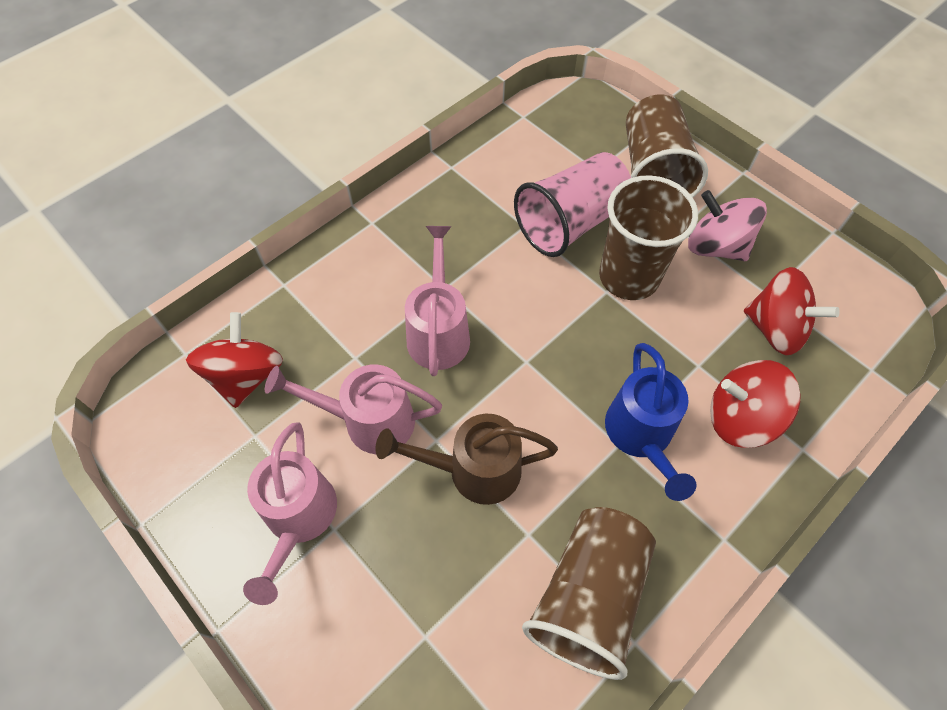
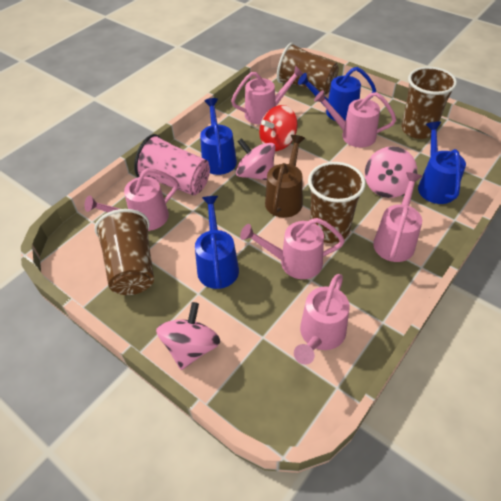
blue watering can: 1 -> 4
brown cup: 3 -> 4
pink spinning top: 1 -> 3
pink watering can: 3 -> 6
red spinning top: 3 -> 1

